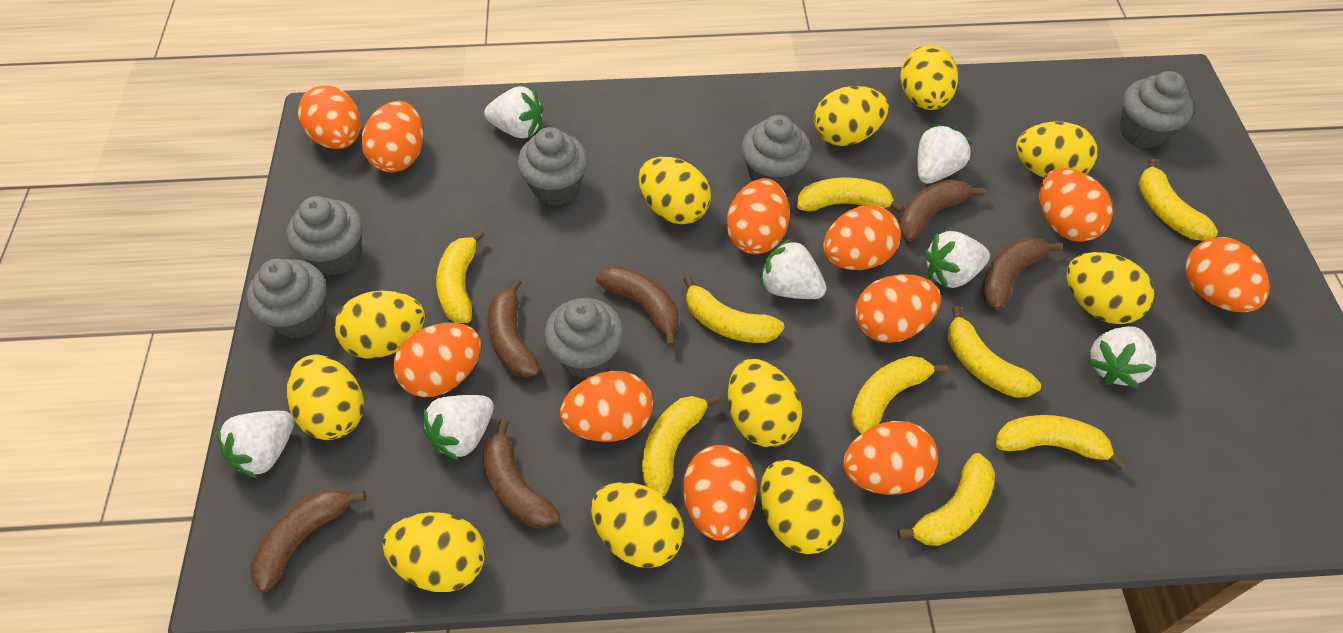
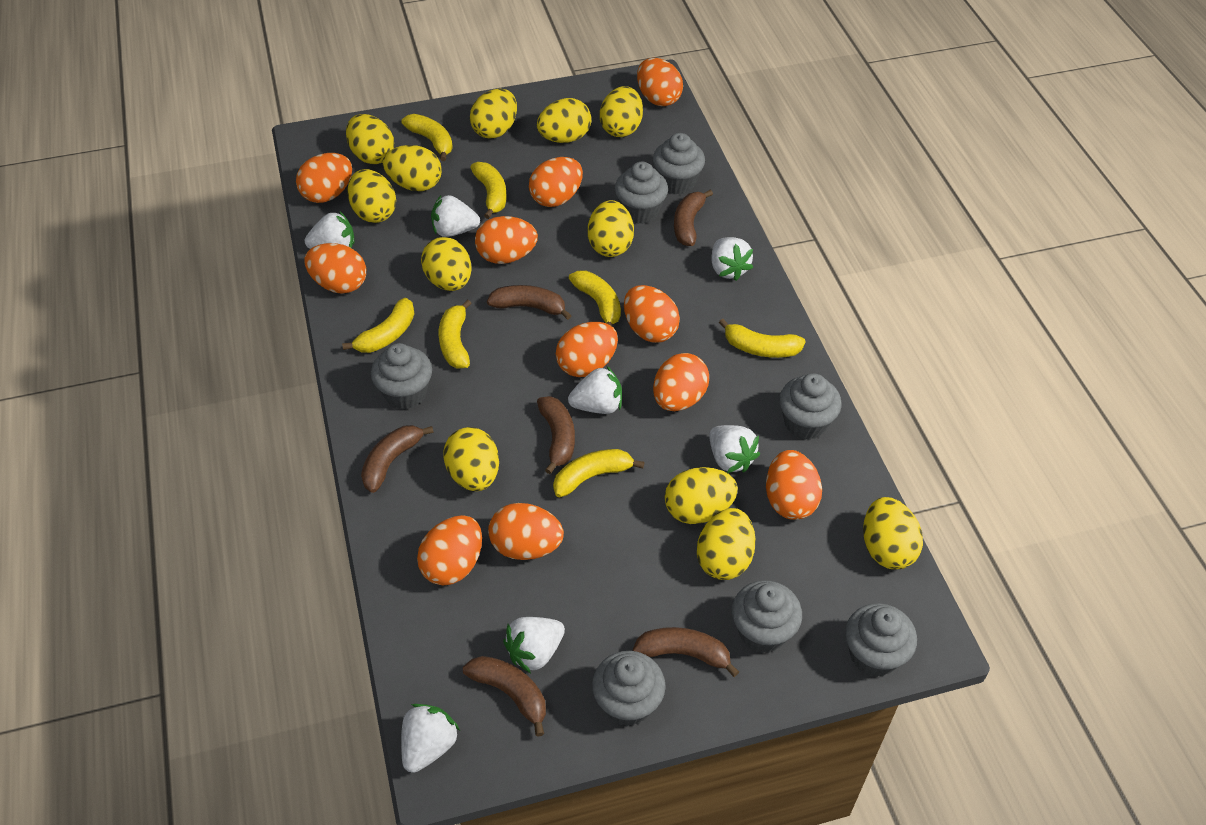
grey cupcake: 6 -> 7
yellow banana: 9 -> 7
yellow egg: 11 -> 12

